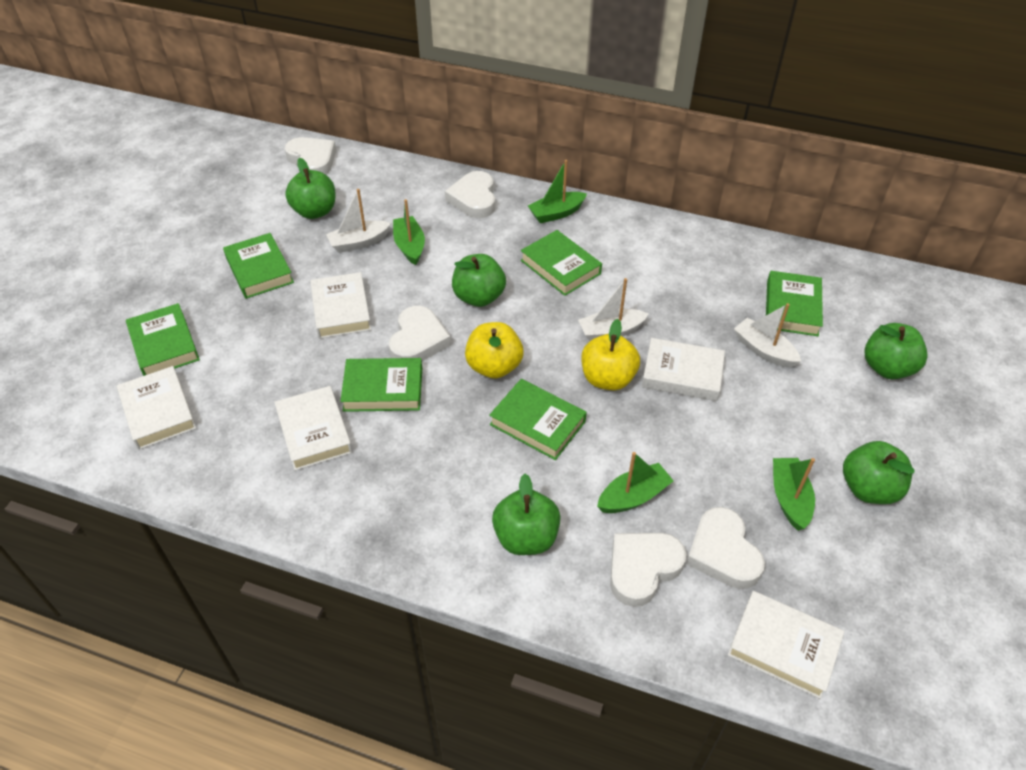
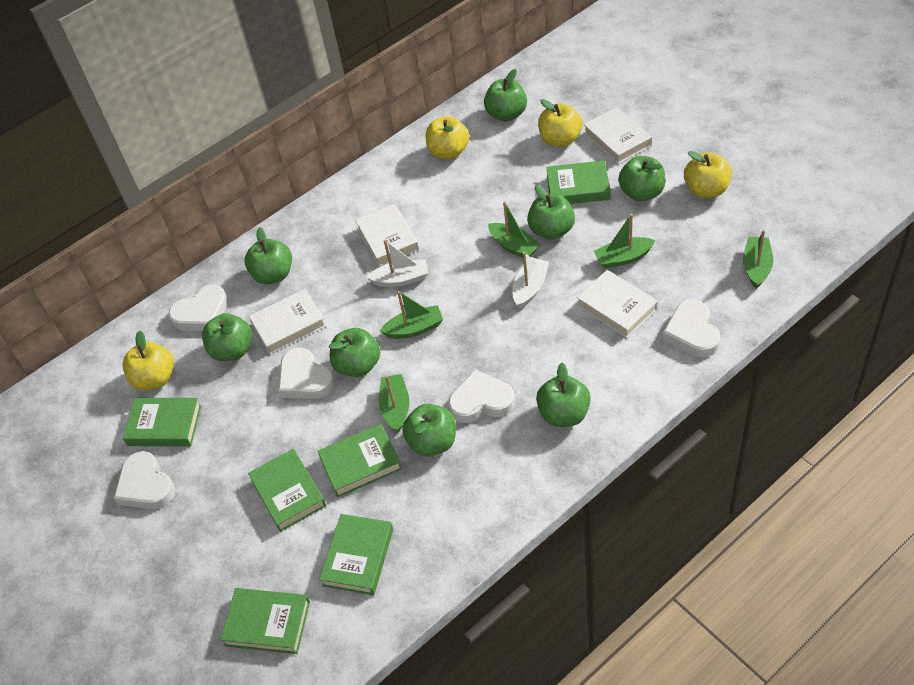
green apple: 5 -> 8
green boat: 4 -> 5
white boat: 3 -> 2
white book: 5 -> 4
yellow apple: 2 -> 4

